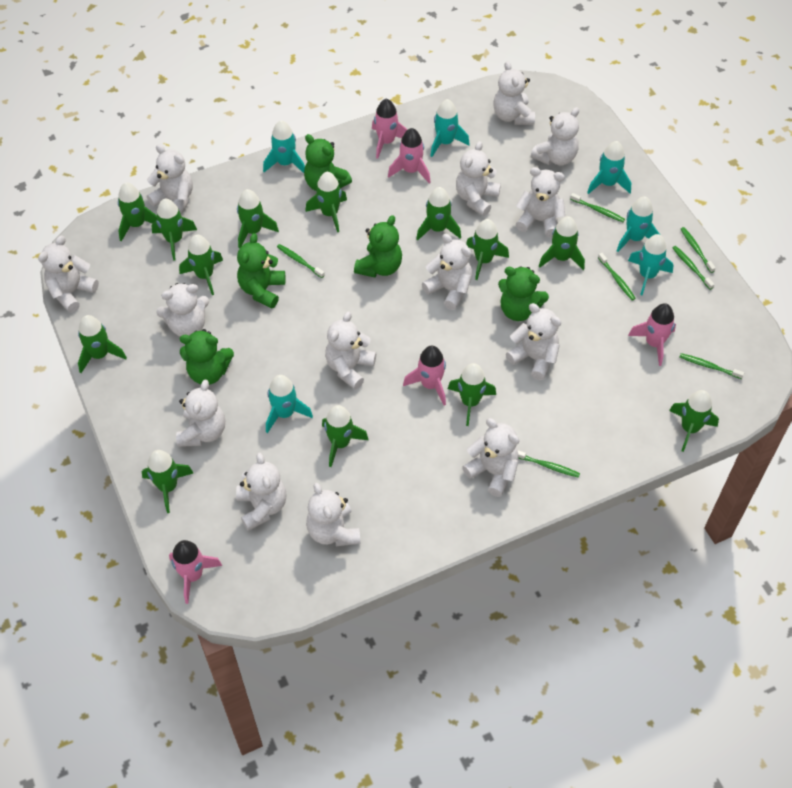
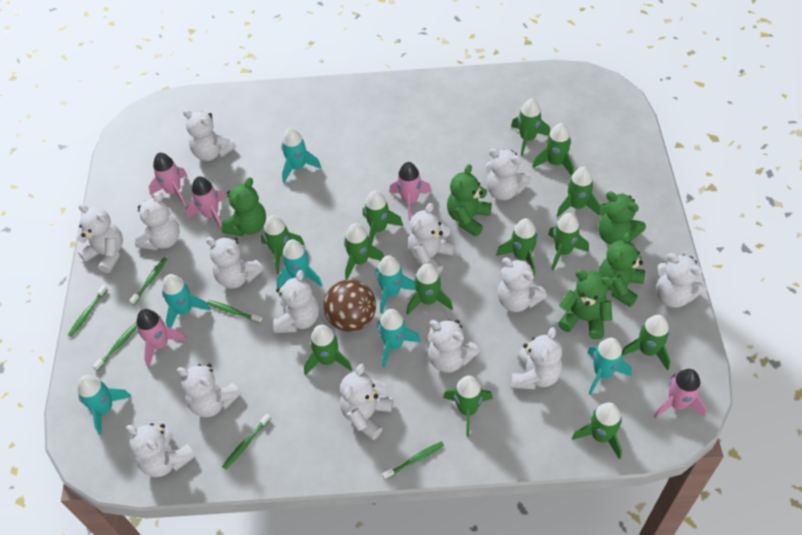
brown ball: 0 -> 1
green toothbrush: 7 -> 6
turquoise rocket: 6 -> 7

